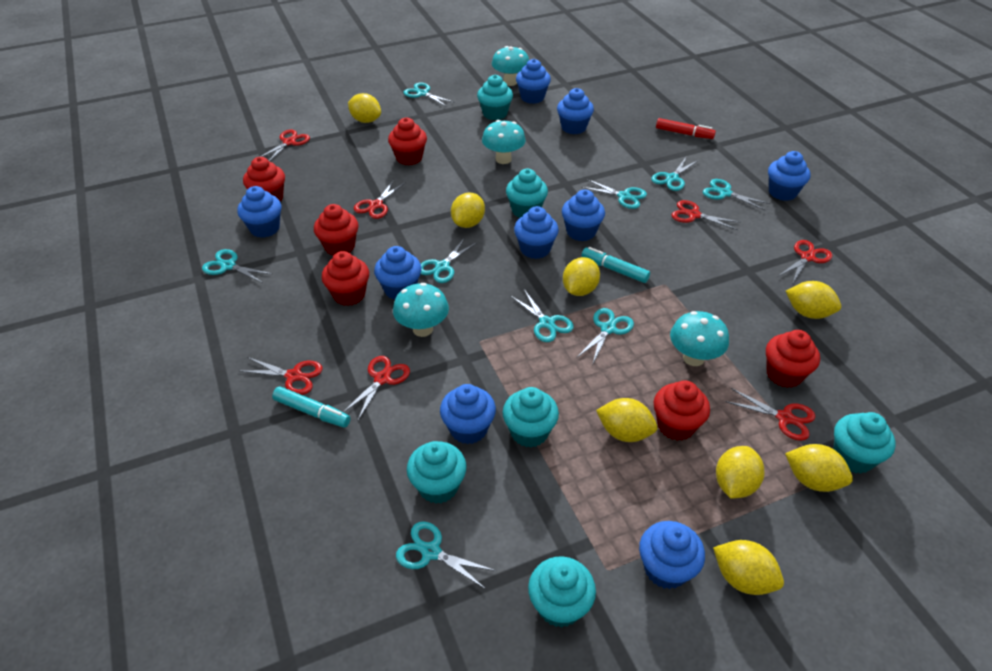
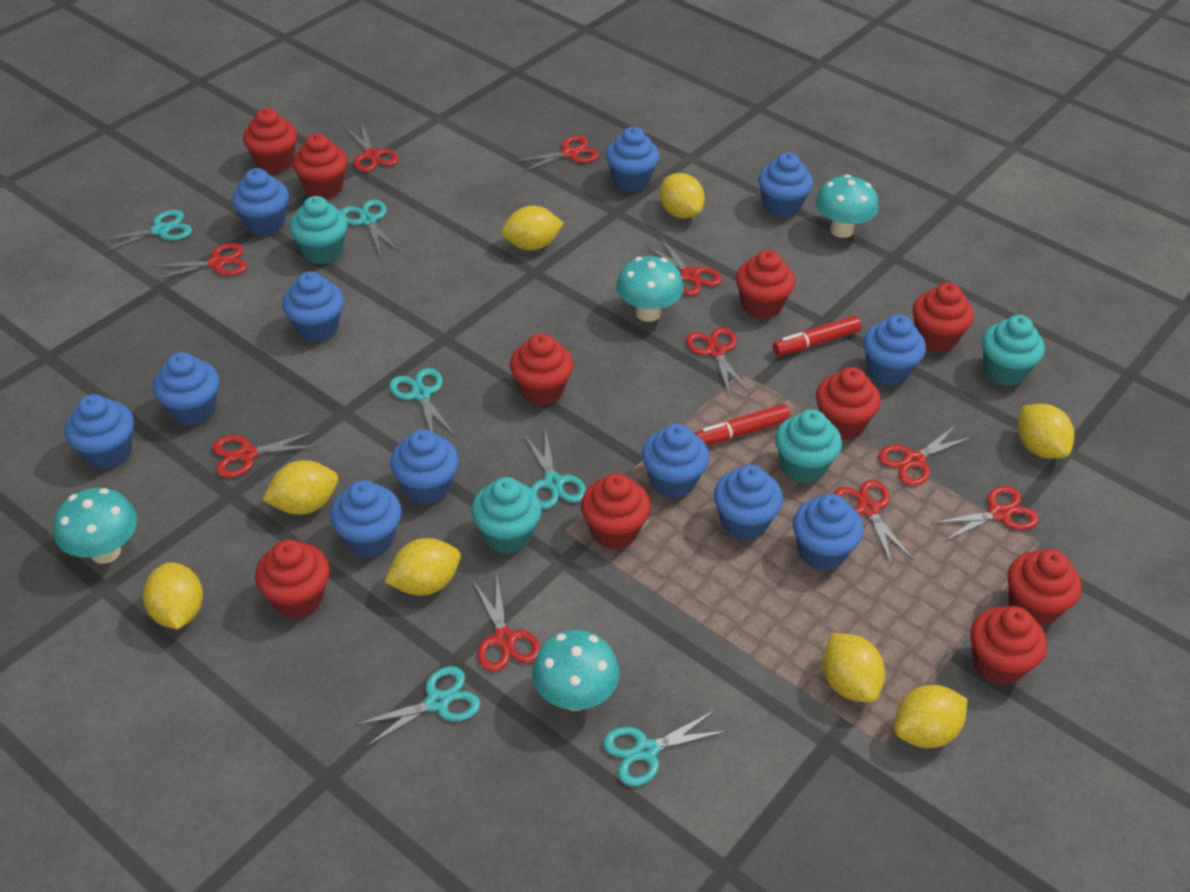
blue cupcake: 9 -> 12
red cupcake: 6 -> 10
red marker: 1 -> 2
red scissors: 7 -> 10
turquoise cupcake: 6 -> 4
turquoise marker: 2 -> 0
turquoise scissors: 9 -> 6

